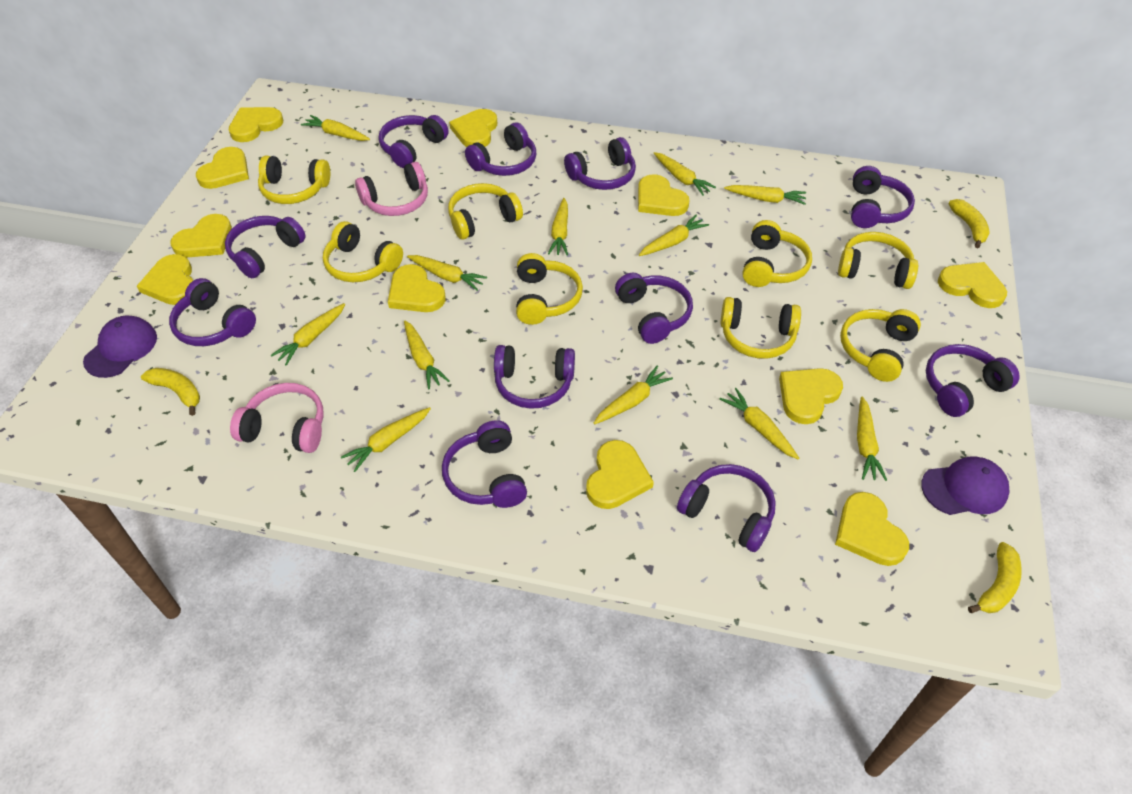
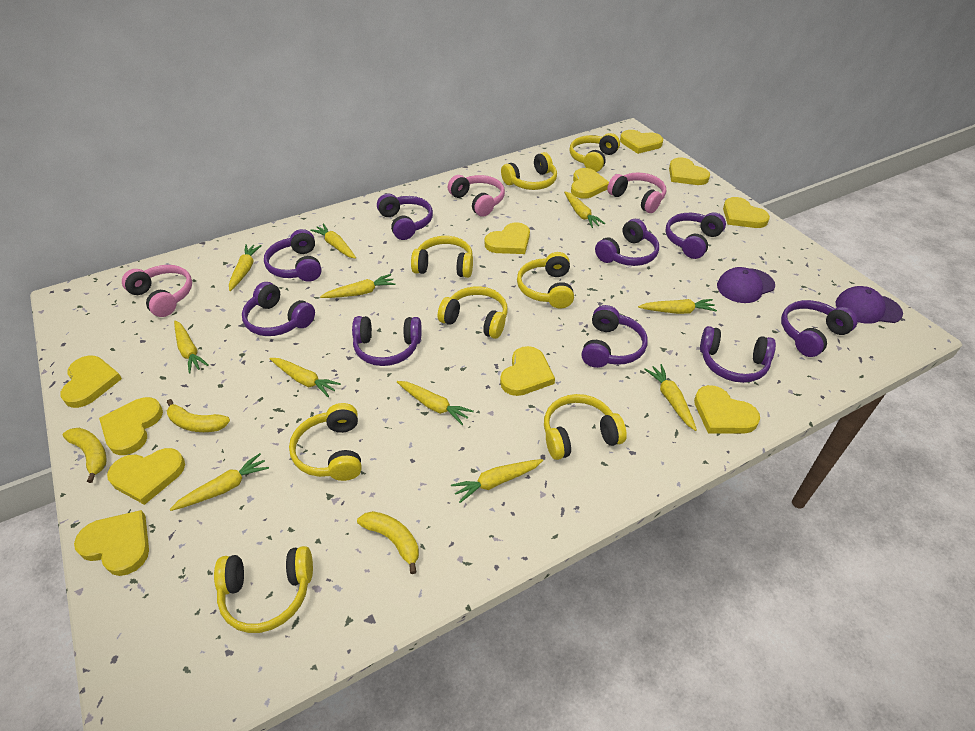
pink headphones: 2 -> 3
purple headphones: 11 -> 9
yellow carrot: 12 -> 11

